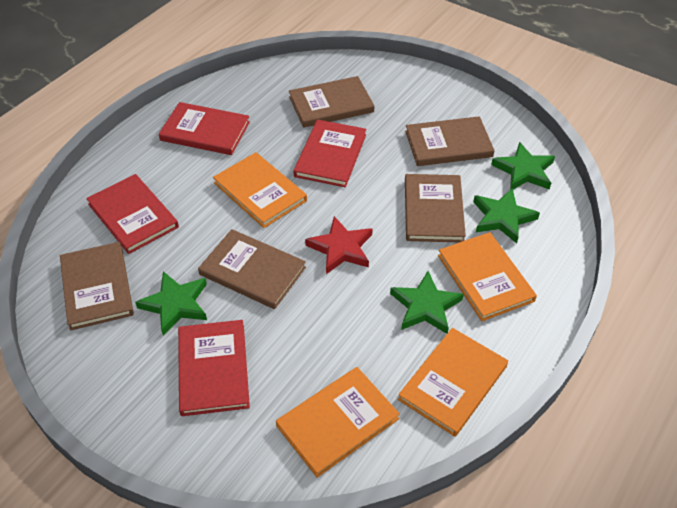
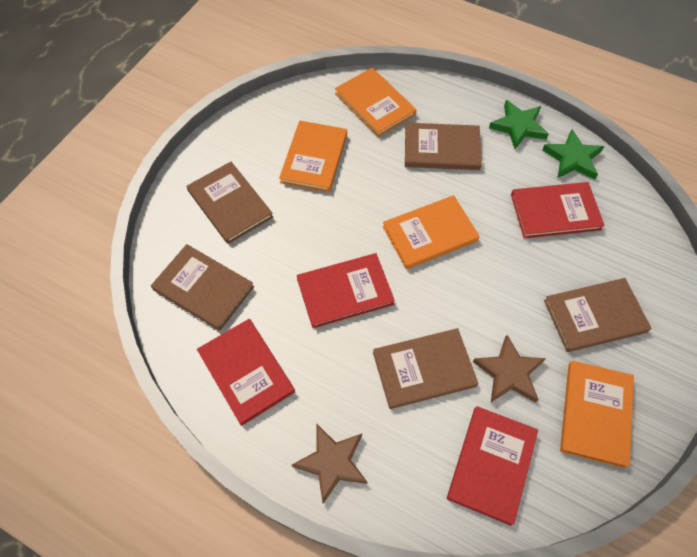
brown star: 0 -> 2
green star: 4 -> 2
red star: 1 -> 0

